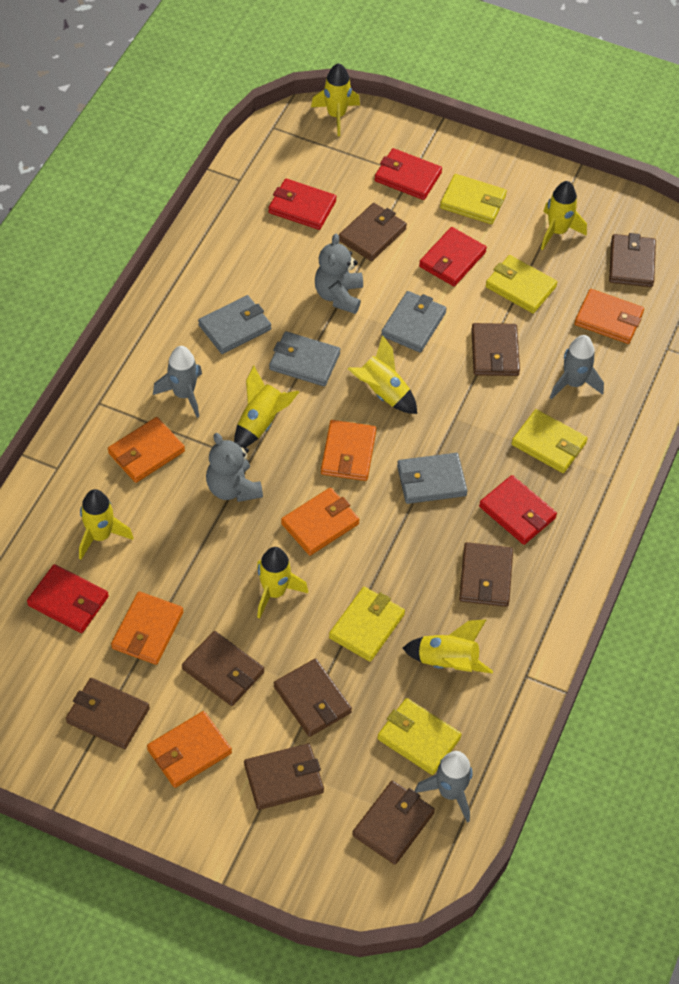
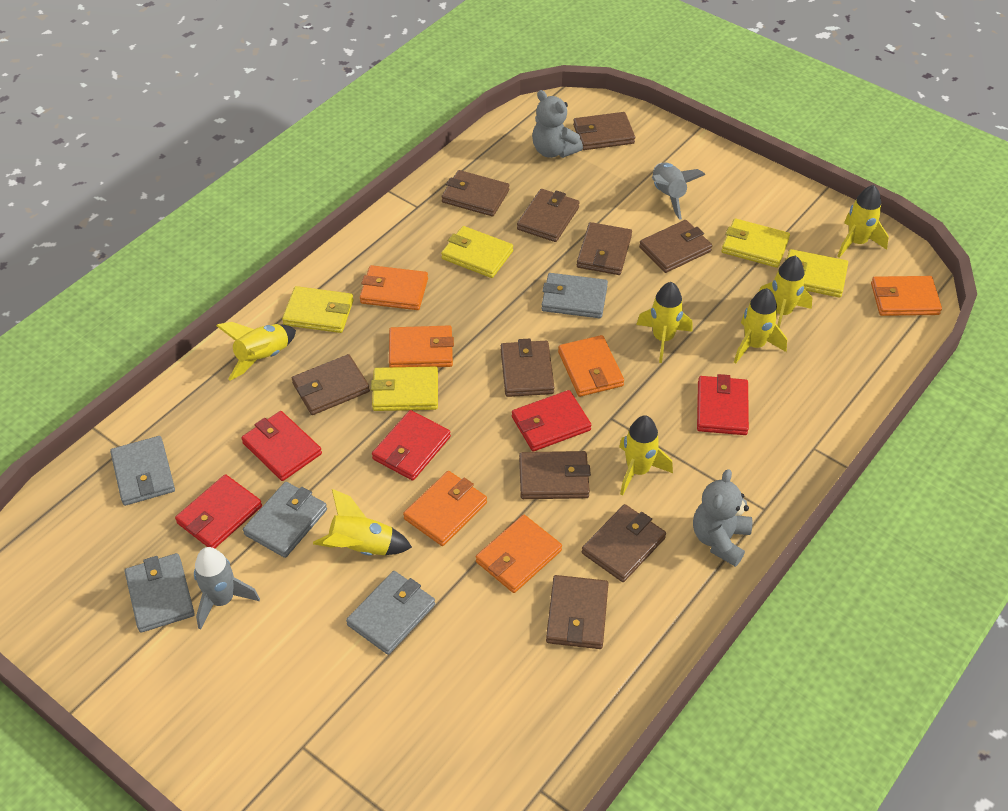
brown wallet: 9 -> 10
grey rocket: 3 -> 2
grey wallet: 4 -> 5

